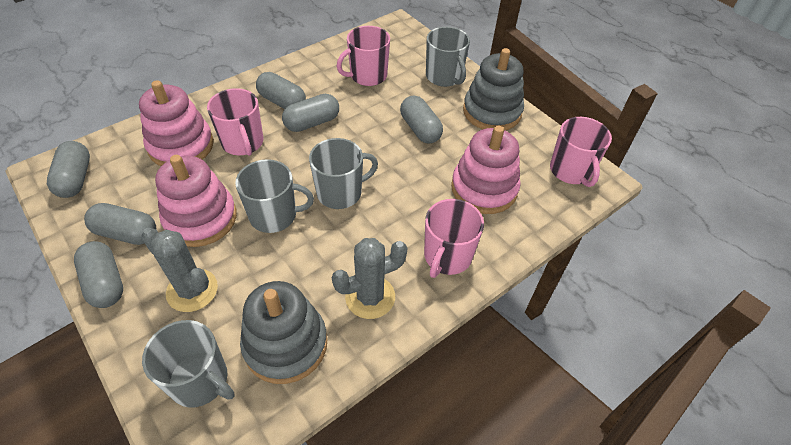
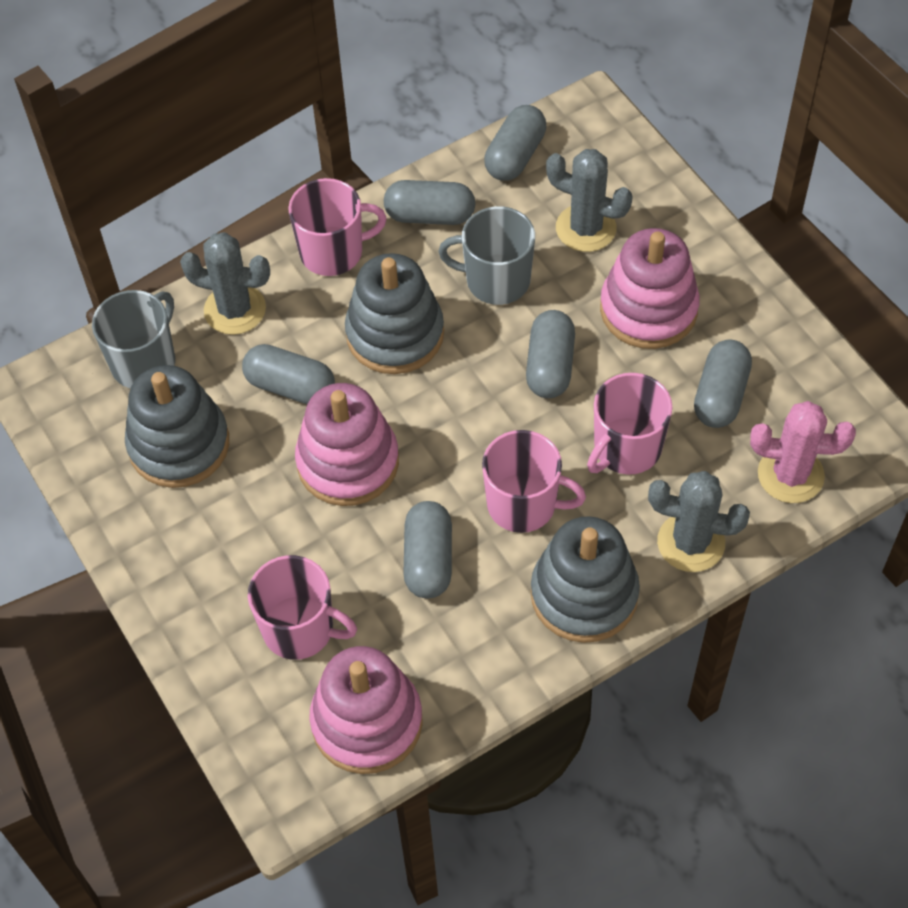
grey cactus: 2 -> 3
grey mug: 4 -> 2
grey stacking toy: 2 -> 3
pink cactus: 0 -> 1

